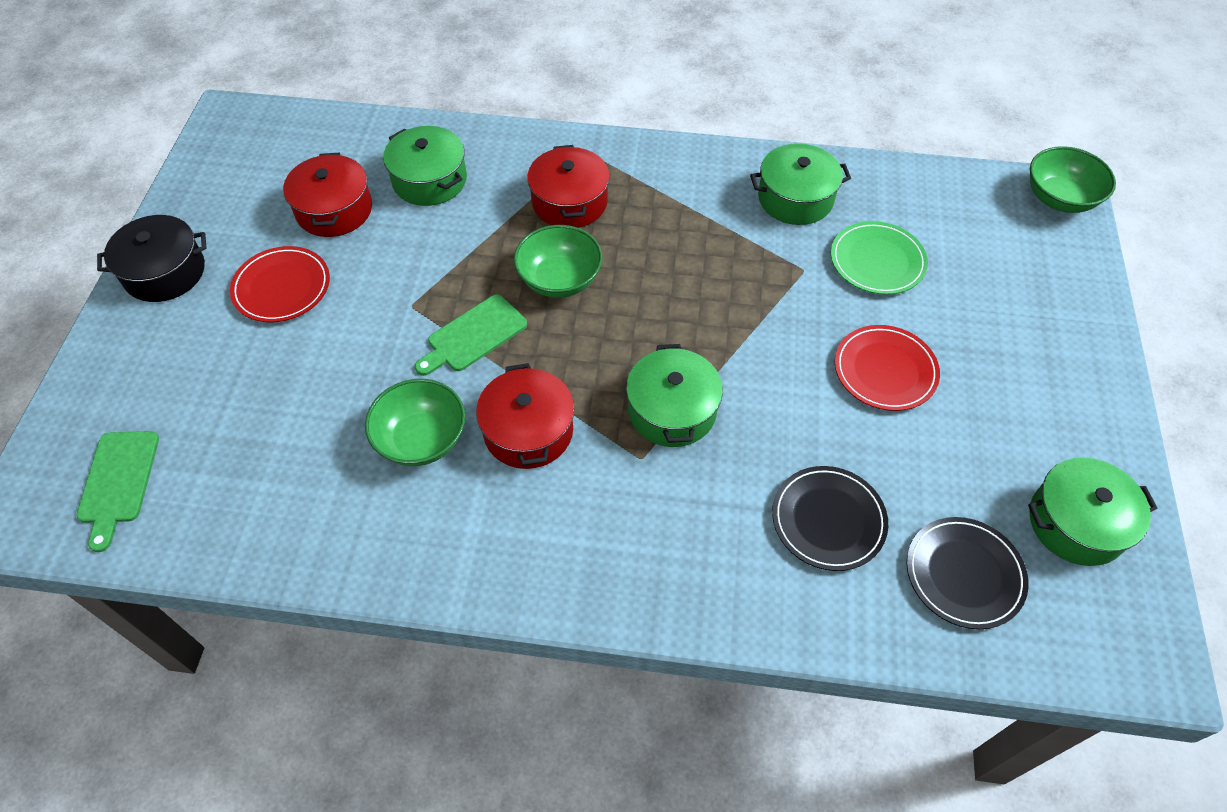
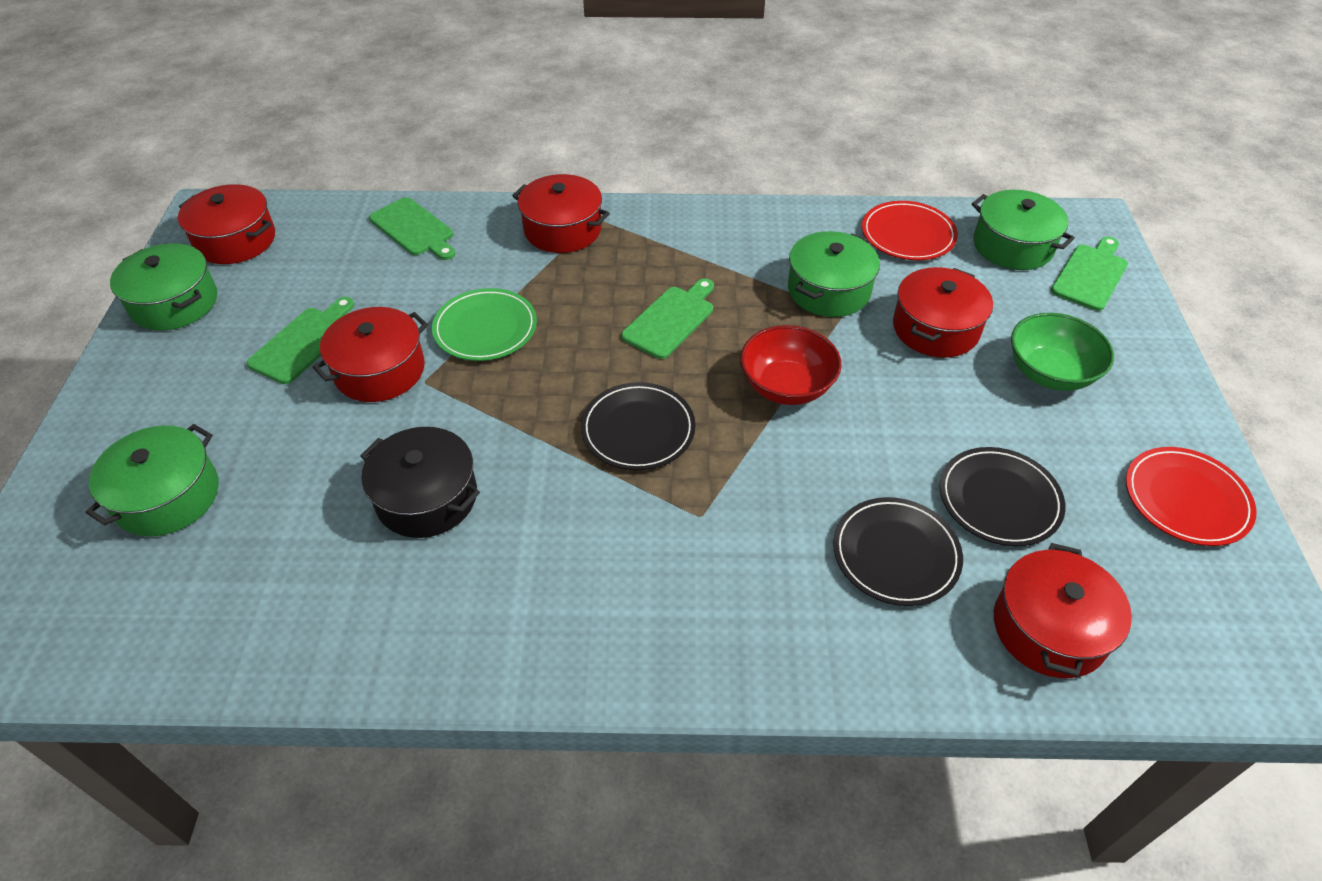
black plate: 2 -> 3
green bowl: 3 -> 1
green cutting board: 2 -> 4
red bowl: 0 -> 1
red pot: 3 -> 5

